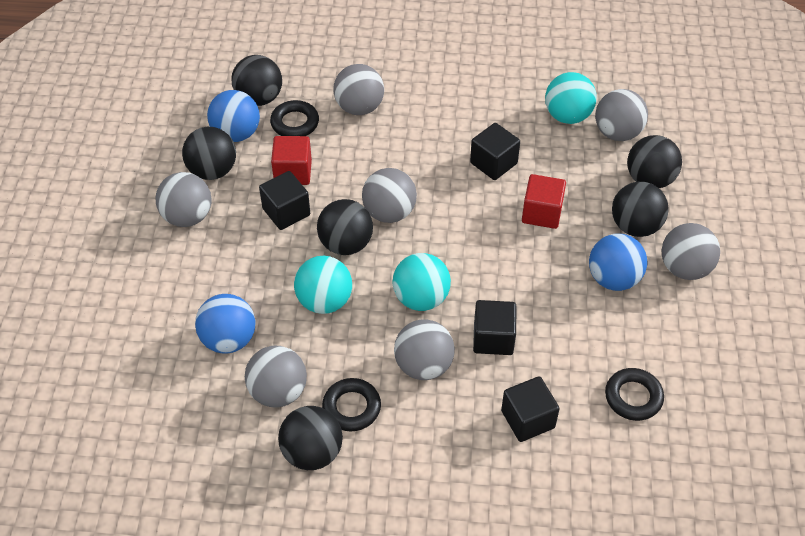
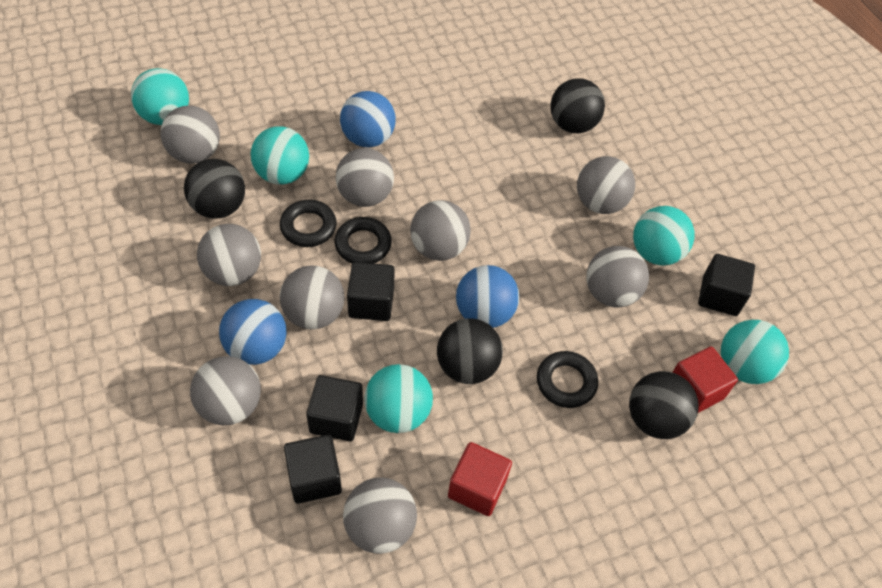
black ball: 6 -> 4
grey ball: 7 -> 9
turquoise ball: 3 -> 5

